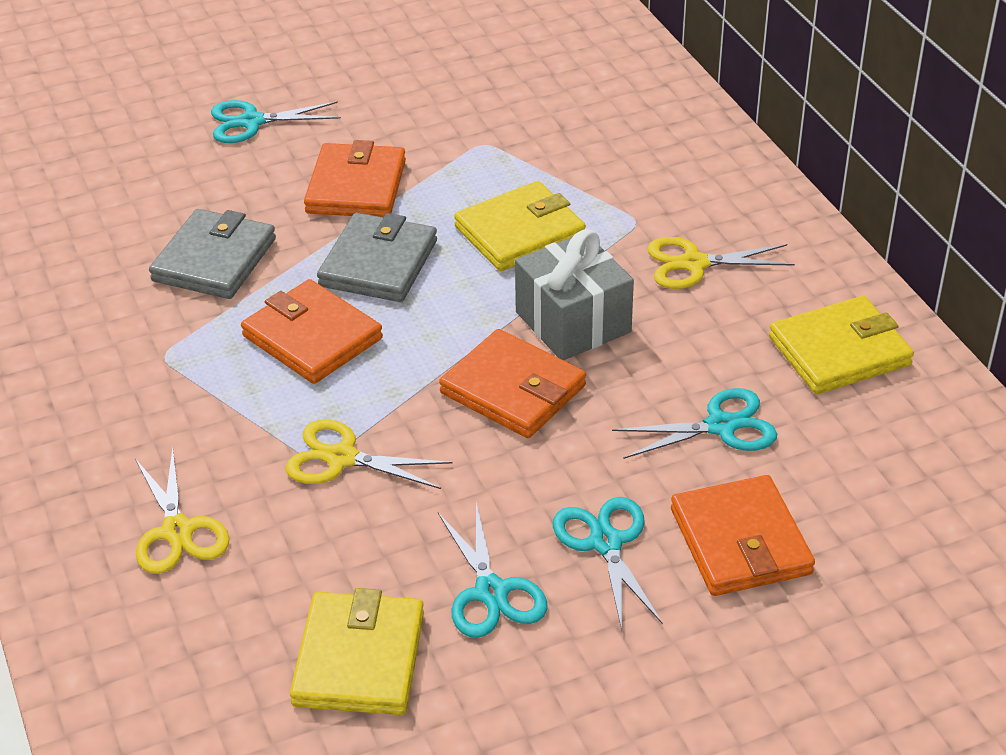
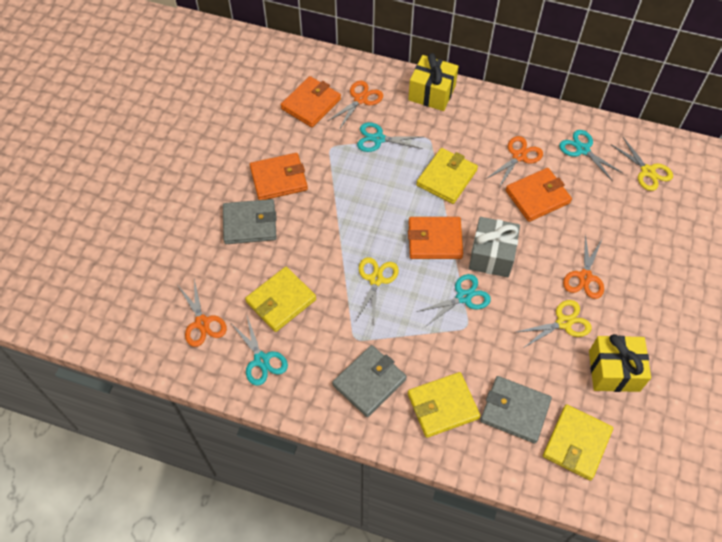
grey wallet: 2 -> 3
orange scissors: 0 -> 4
yellow gift: 0 -> 2
yellow wallet: 3 -> 4

